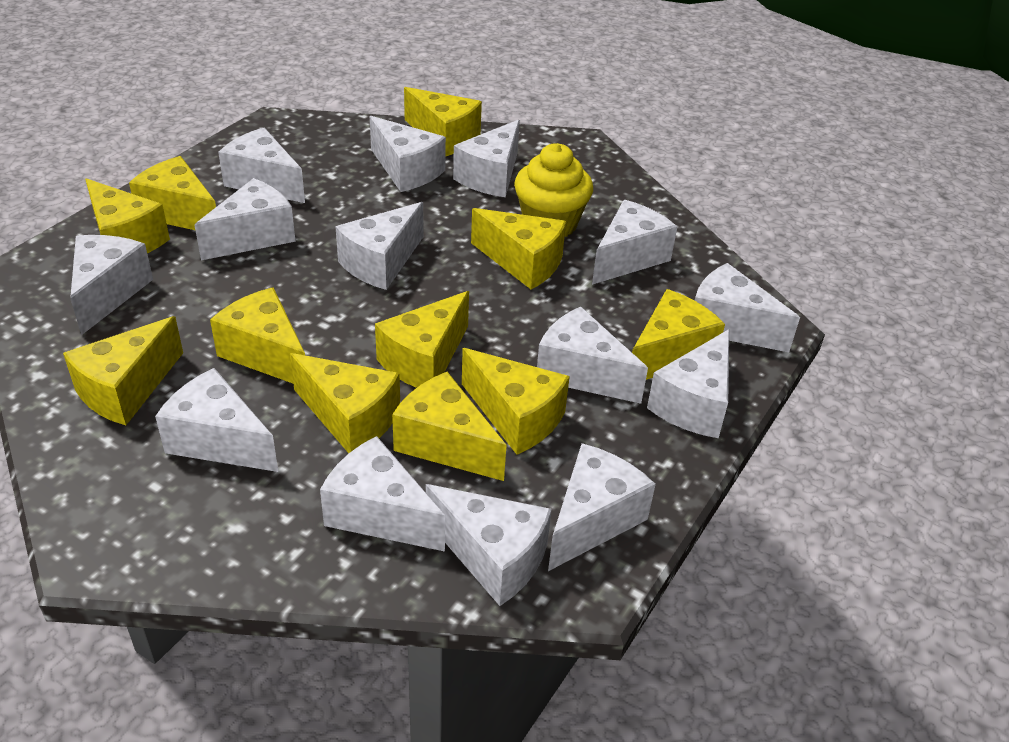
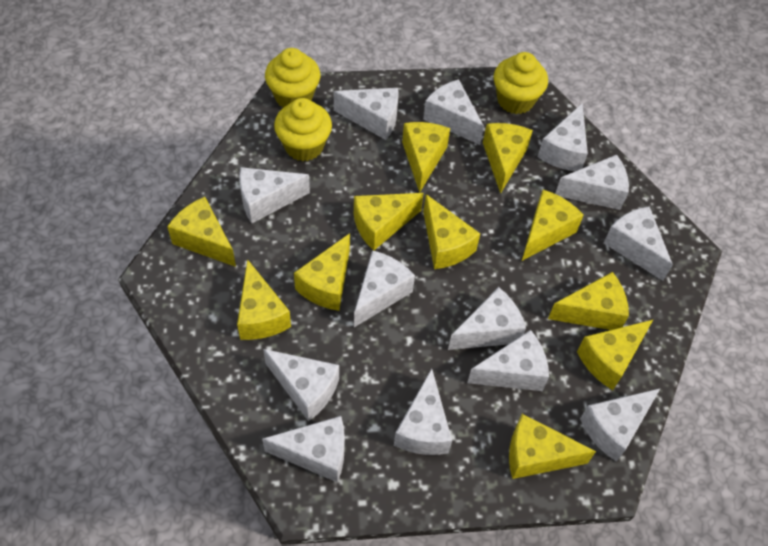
white cheese: 14 -> 13
yellow cupcake: 1 -> 3

